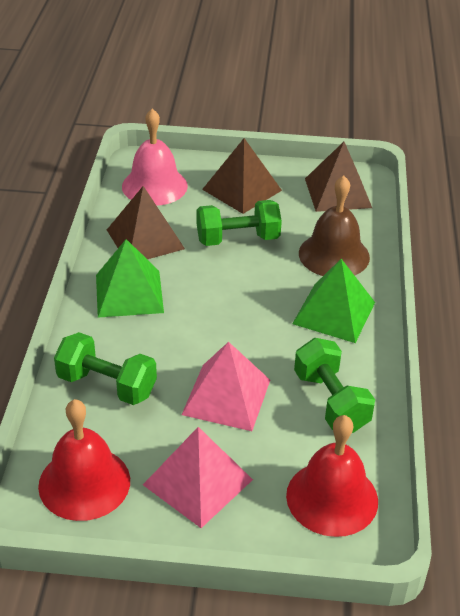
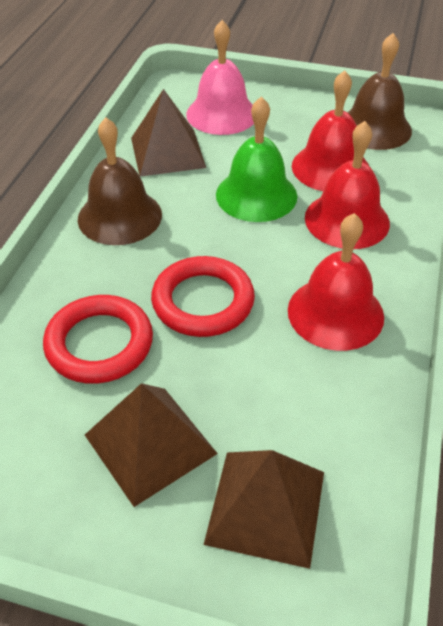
brown bell: 1 -> 2
green bell: 0 -> 1
green dumbbell: 3 -> 0
green pyramid: 2 -> 0
pink pyramid: 2 -> 0
red bell: 2 -> 3
red ring: 0 -> 2

